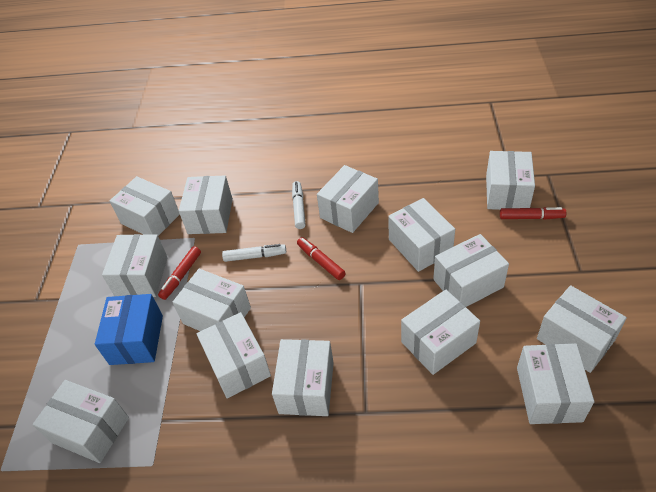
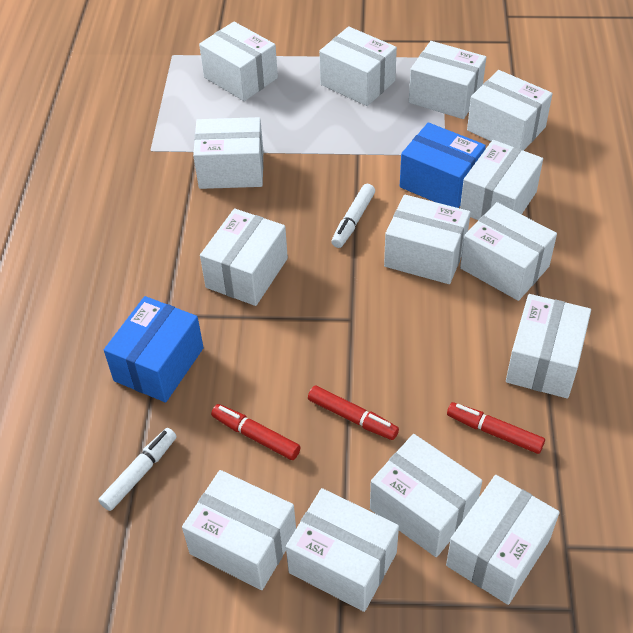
blue box: 1 -> 2

